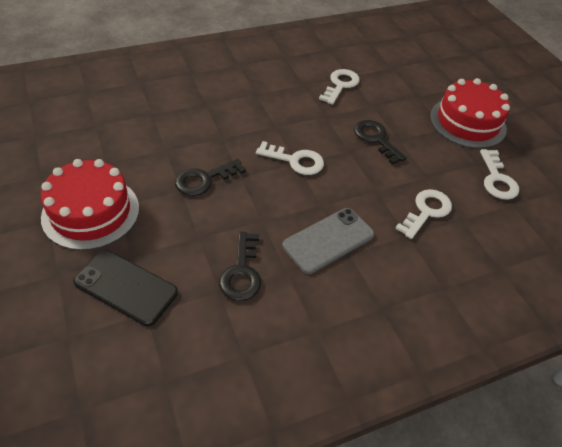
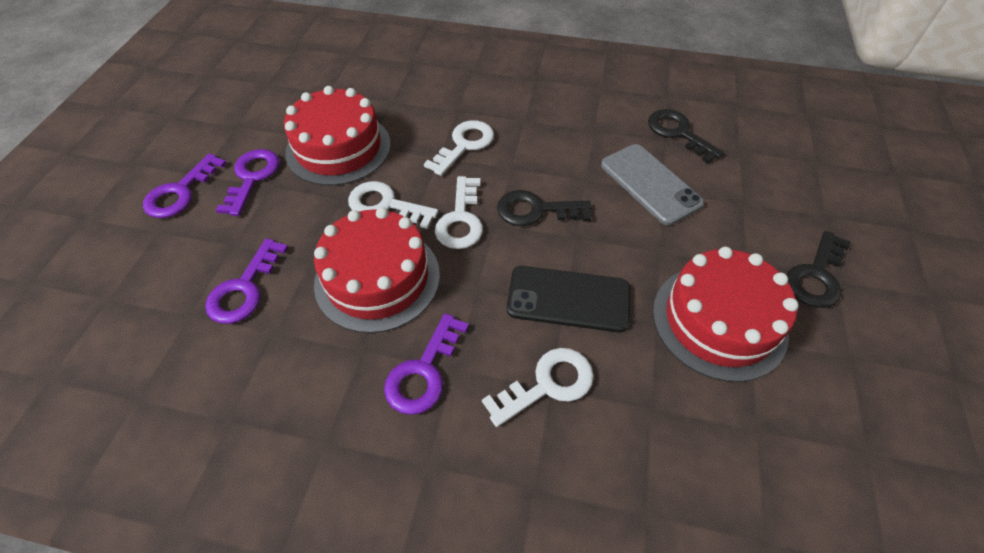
purple key: 0 -> 4
red cake: 2 -> 3

